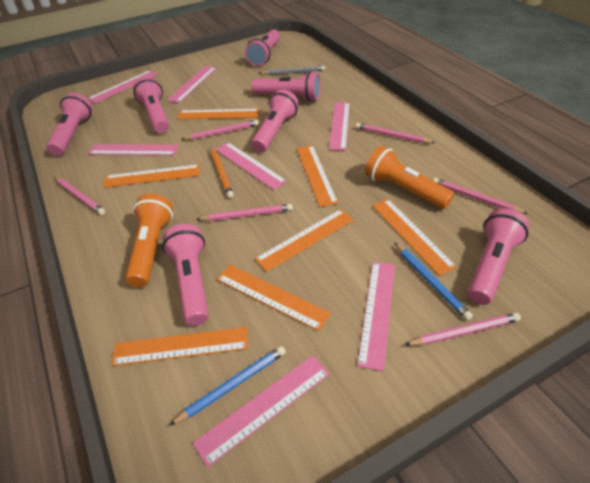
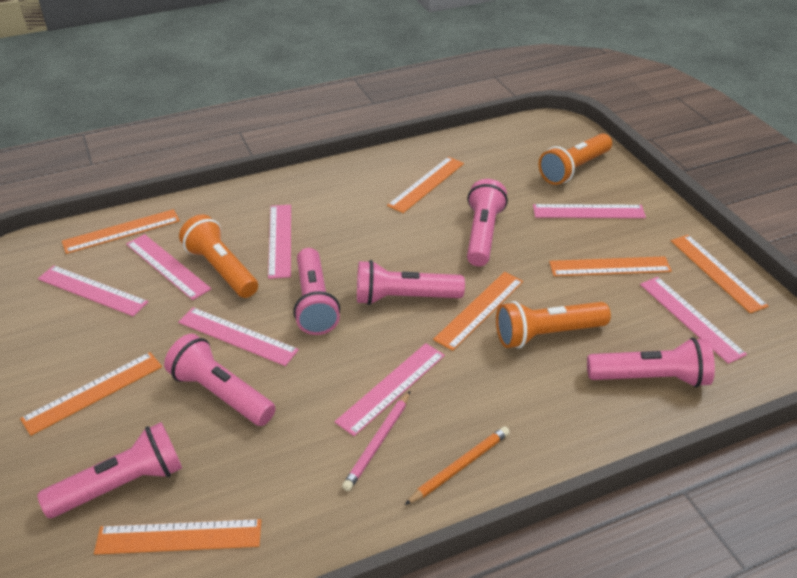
blue pencil: 2 -> 0
grey pencil: 1 -> 0
orange flashlight: 2 -> 3
pink flashlight: 7 -> 6
pink pencil: 6 -> 1

